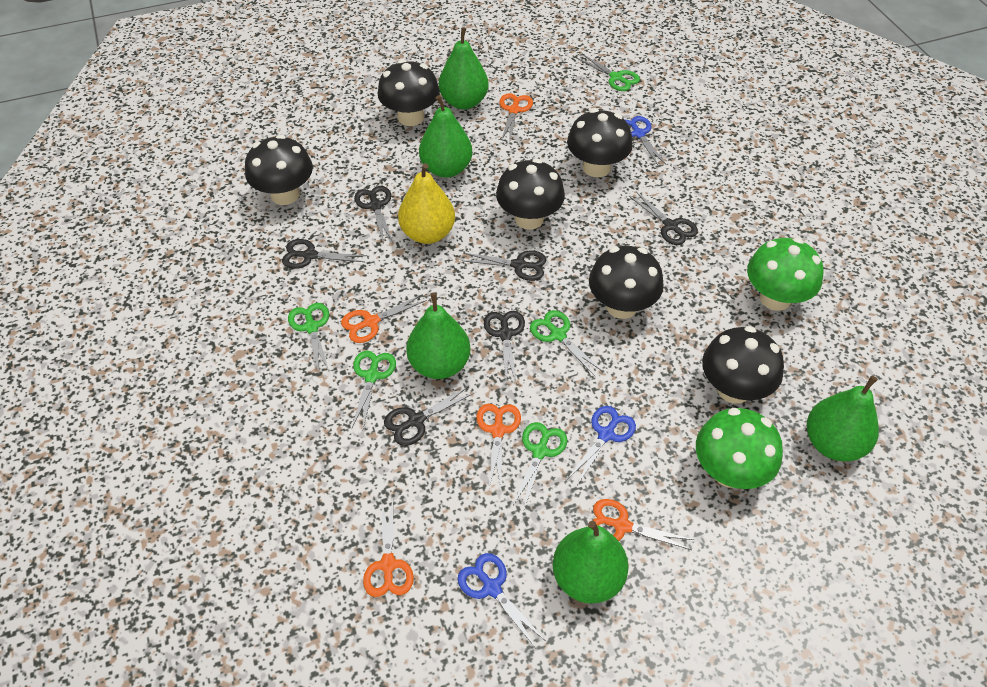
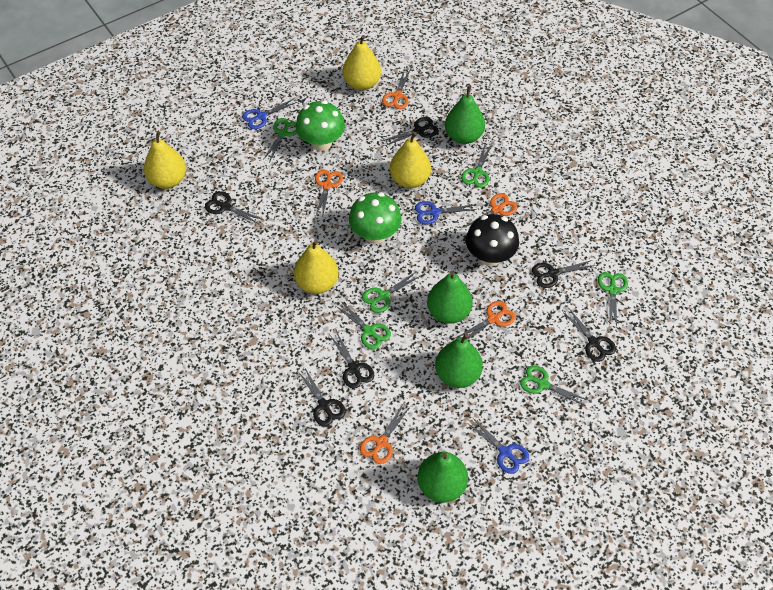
black mushroom: 6 -> 1
green pear: 5 -> 4
green scissors: 5 -> 6
yellow pear: 1 -> 4

